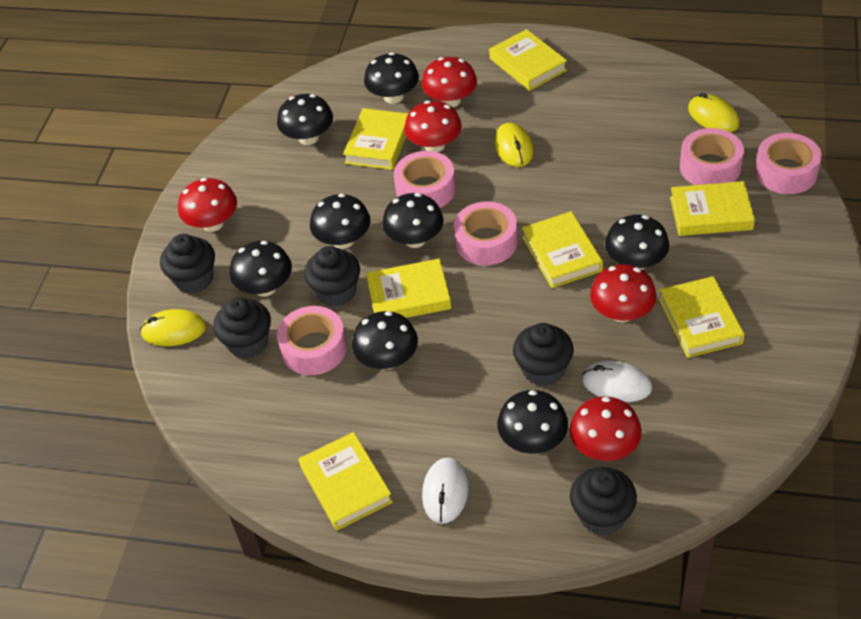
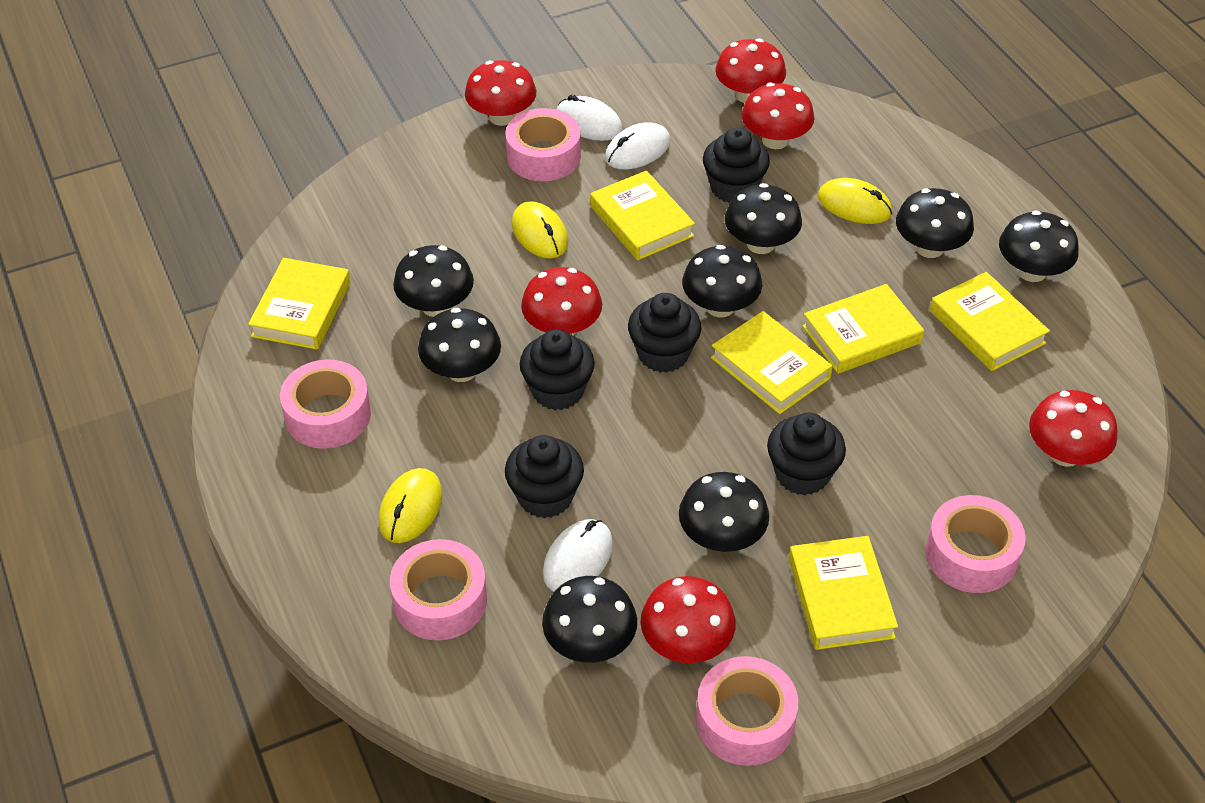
red mushroom: 5 -> 6
white mouse: 2 -> 3
yellow book: 7 -> 6

